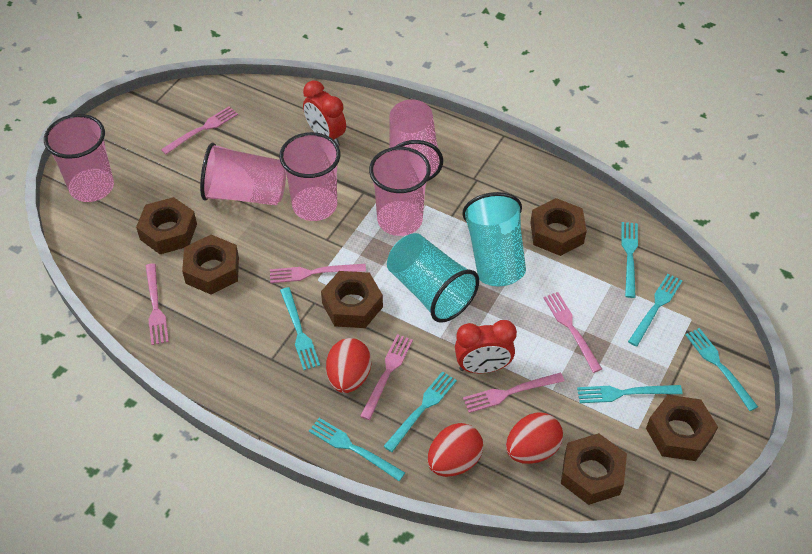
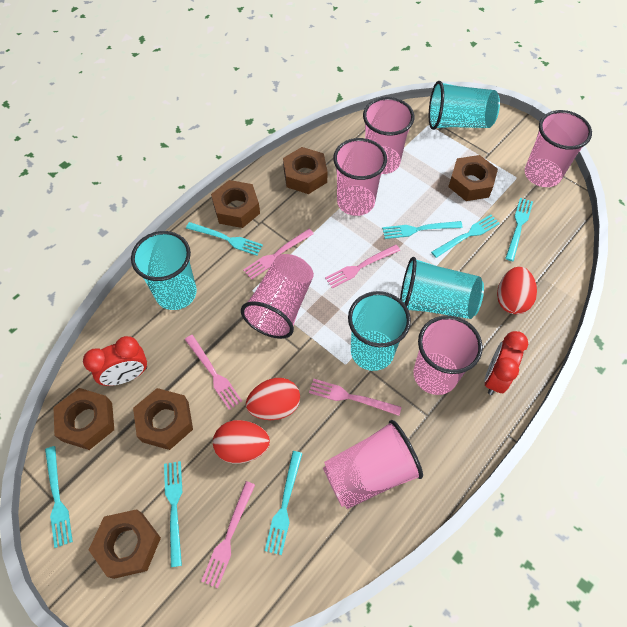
pink cup: 5 -> 6
pink fork: 6 -> 5
turquoise cup: 2 -> 4

